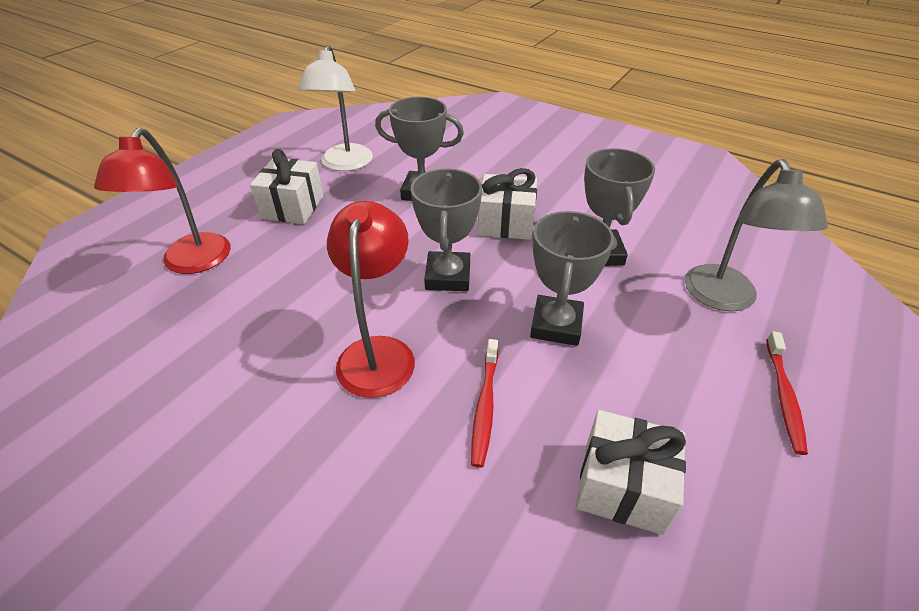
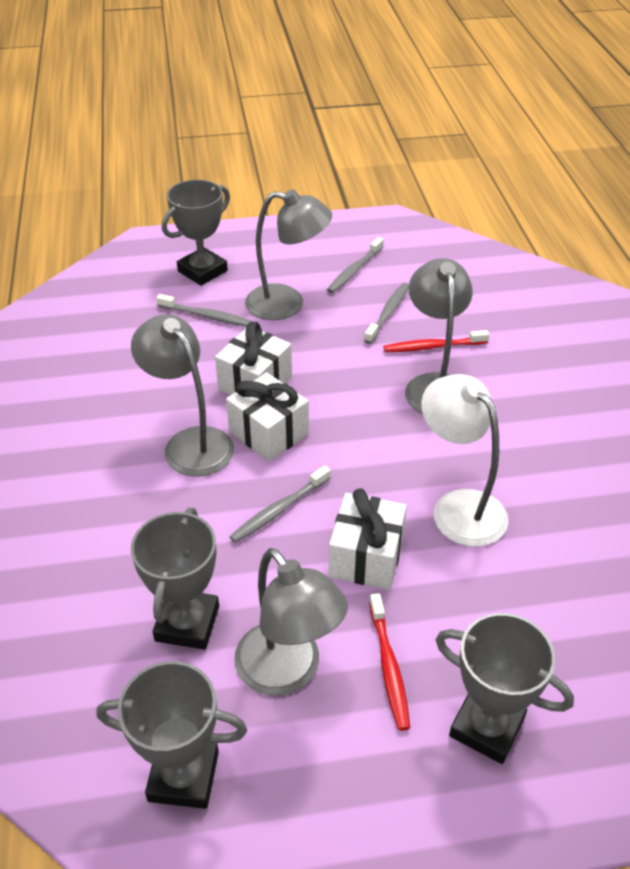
grey lamp: 1 -> 4
grey toothbrush: 0 -> 4
red lamp: 2 -> 0

